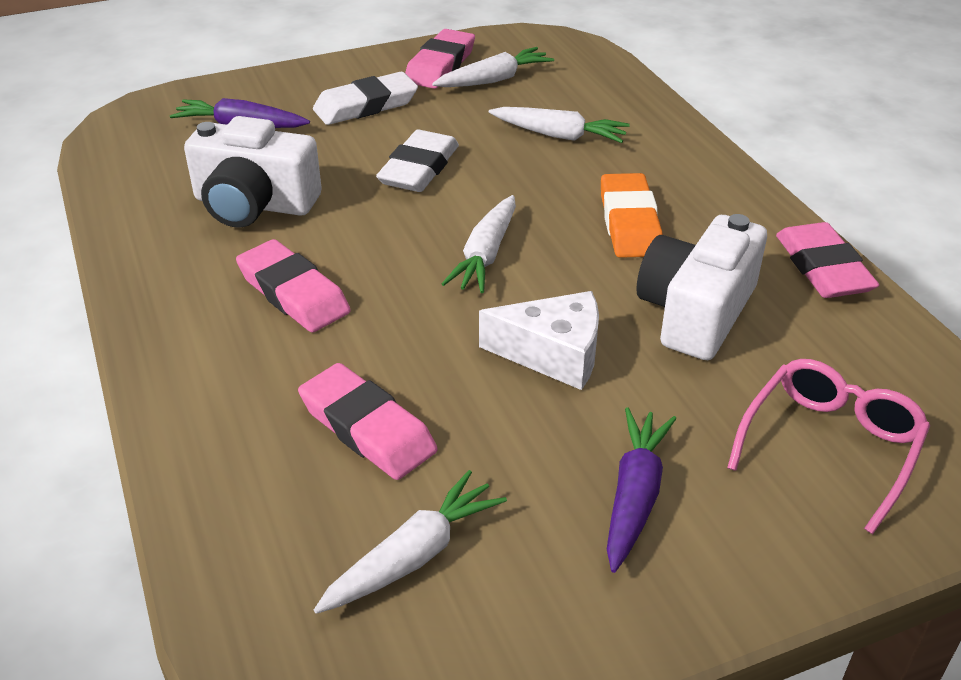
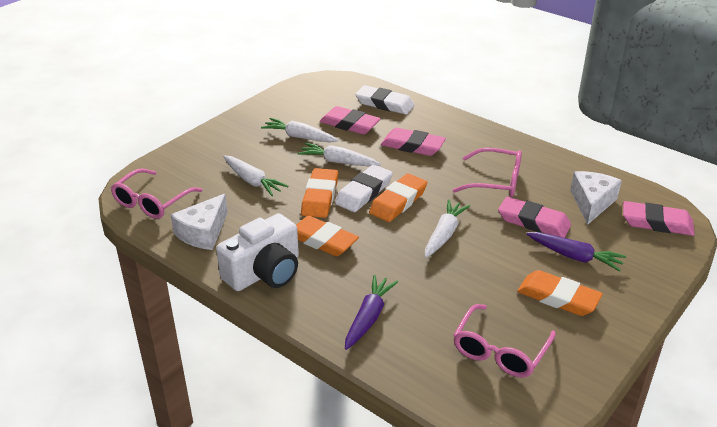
orange eraser: 1 -> 4
pink glasses: 1 -> 3
white camera: 2 -> 1
white cheese: 1 -> 2

